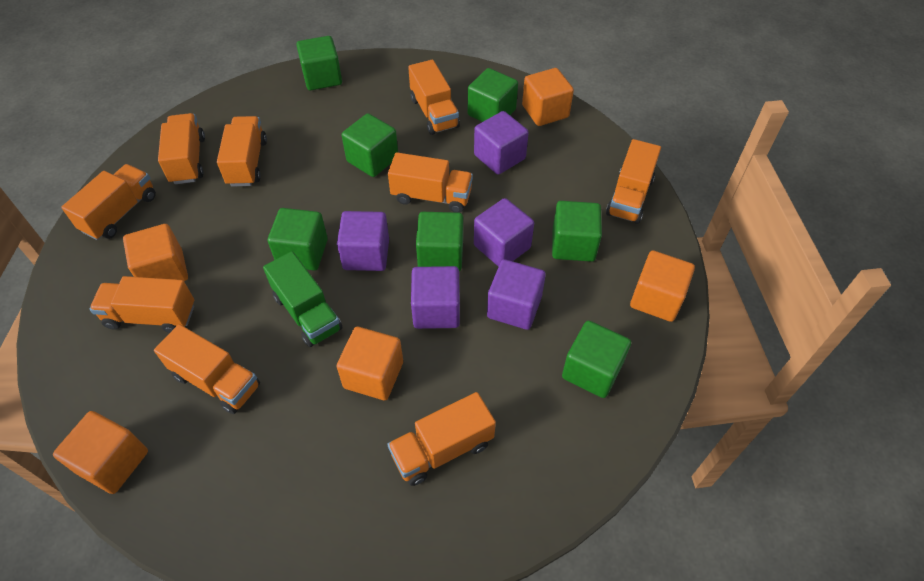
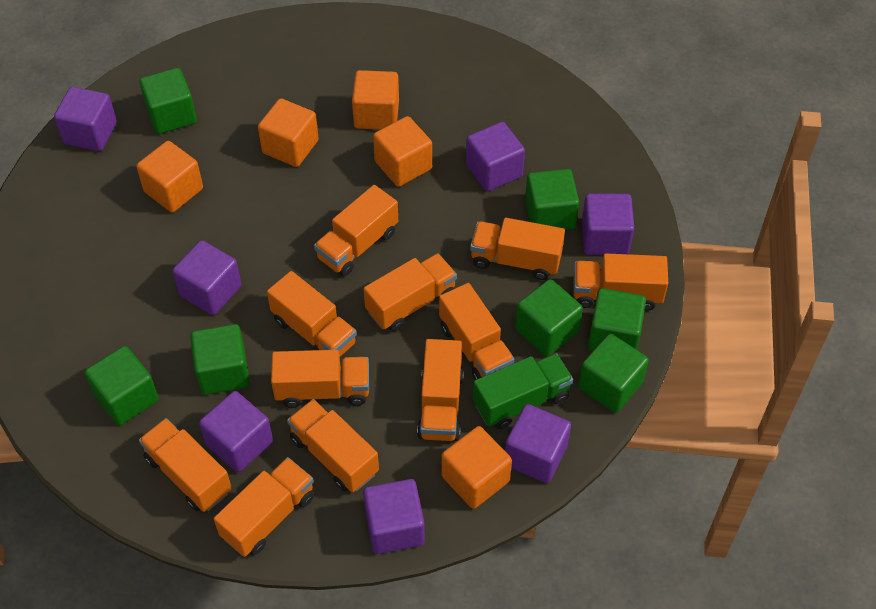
orange truck: 9 -> 11
purple cube: 5 -> 7

